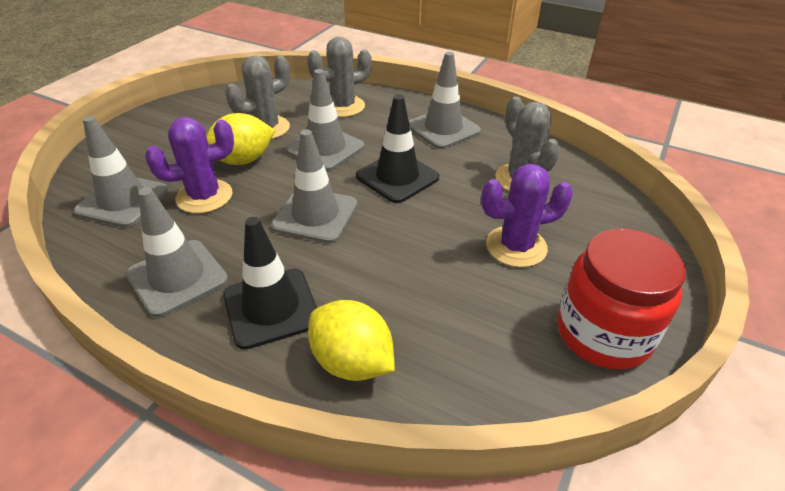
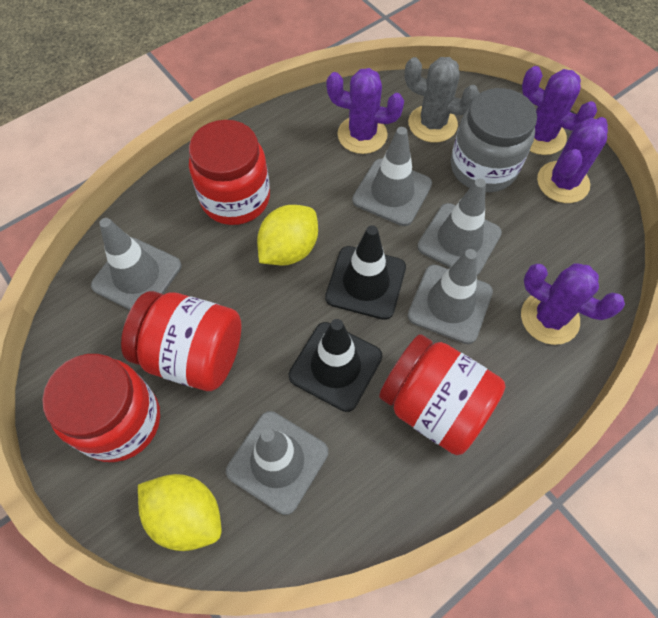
grey cactus: 3 -> 1
grey jar: 0 -> 1
purple cactus: 2 -> 4
red jar: 1 -> 4

